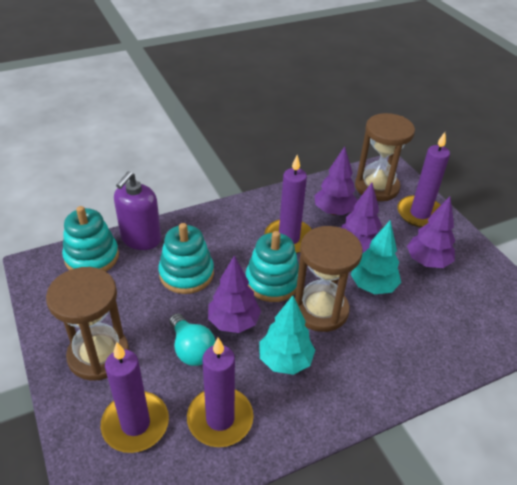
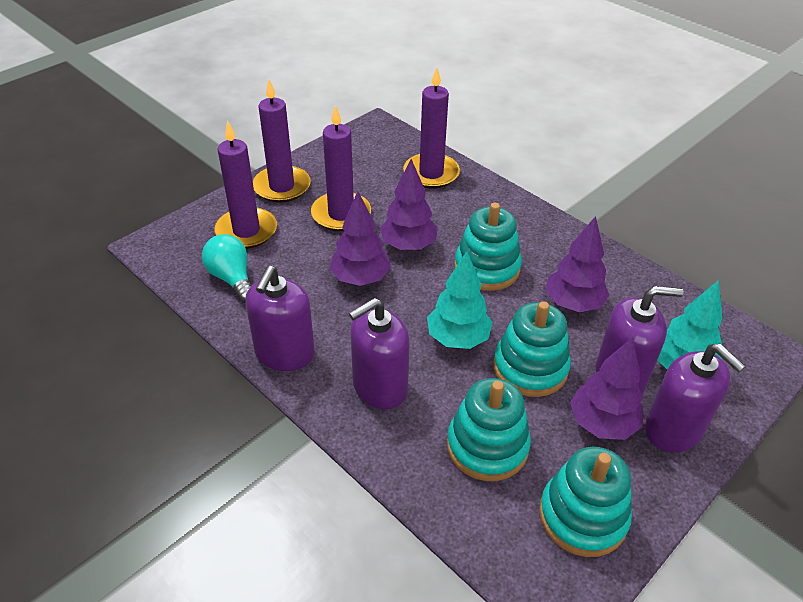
brown hourglass: 3 -> 0
purple soap dispenser: 1 -> 4
turquoise stacking toy: 3 -> 4

